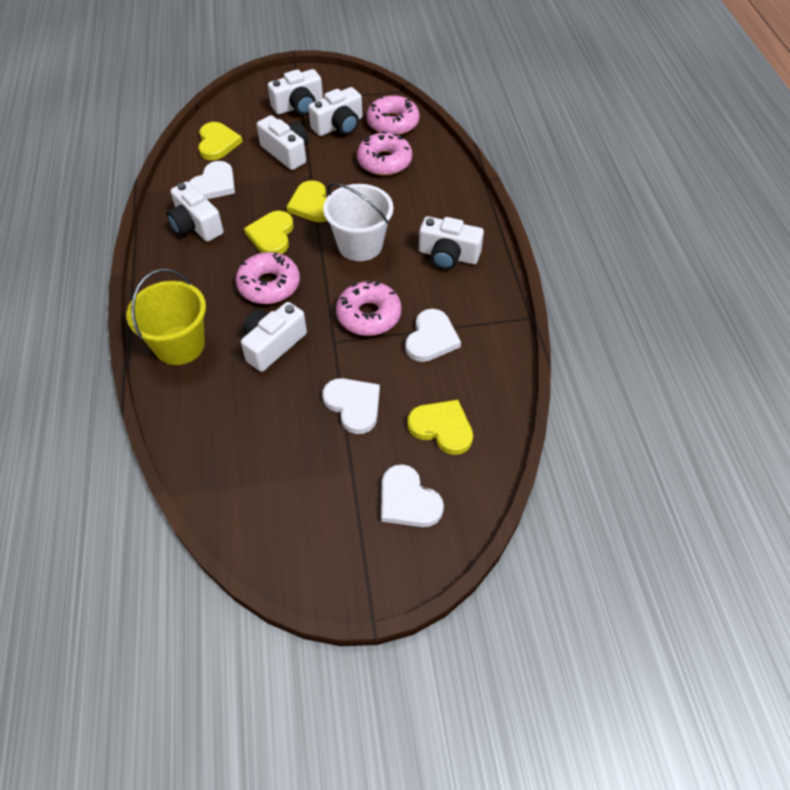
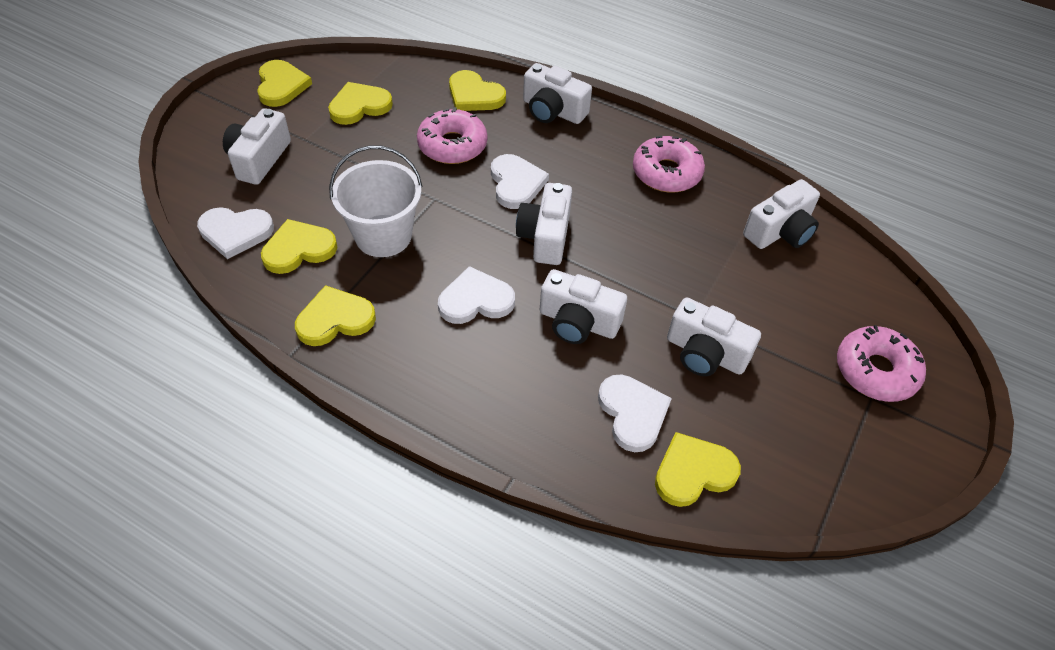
pink donut: 4 -> 3
yellow bucket: 1 -> 0
yellow heart: 4 -> 6

